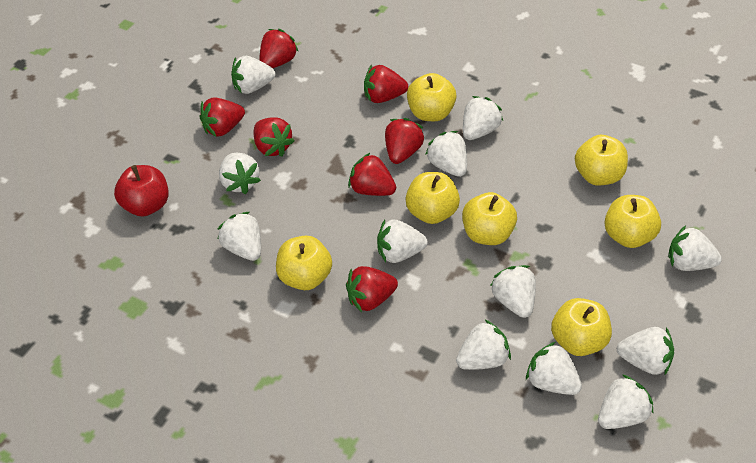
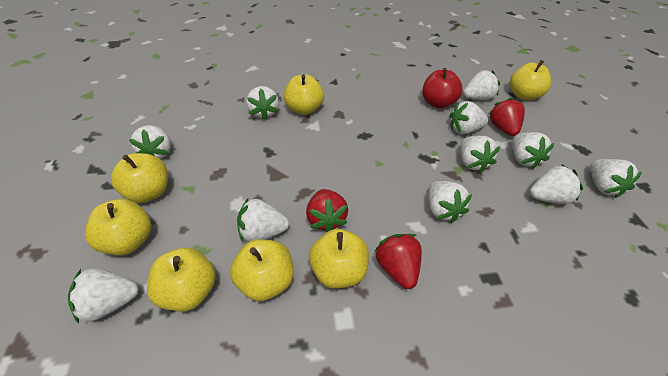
red strawberry: 7 -> 3
white strawberry: 12 -> 11

